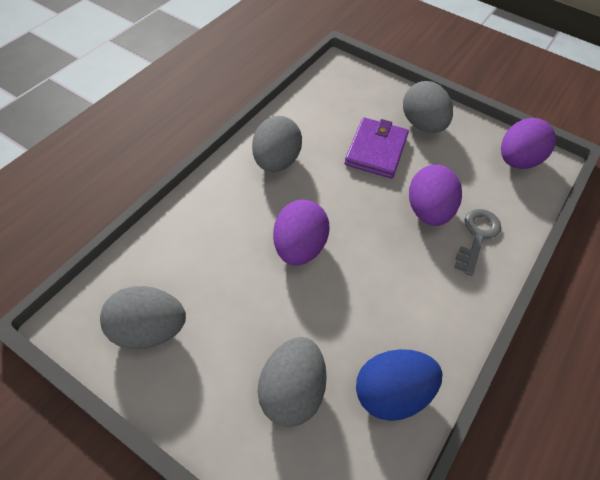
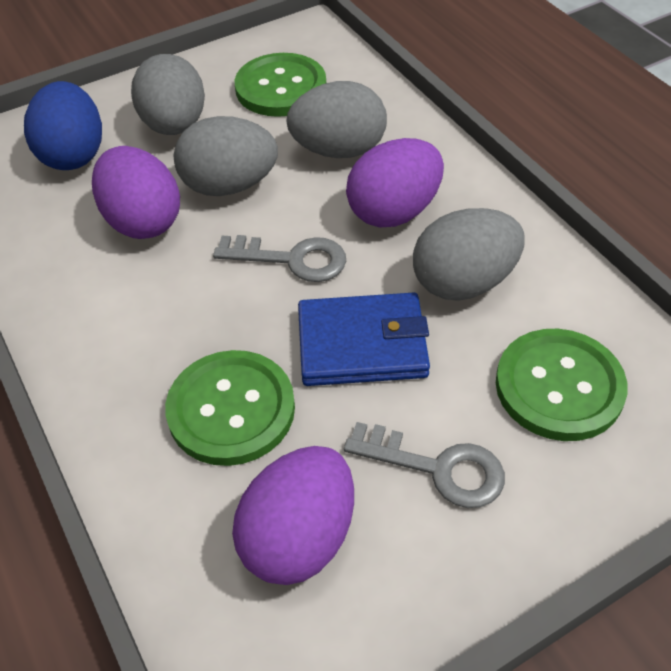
blue wallet: 0 -> 1
green button: 0 -> 3
grey key: 1 -> 2
purple wallet: 1 -> 0

